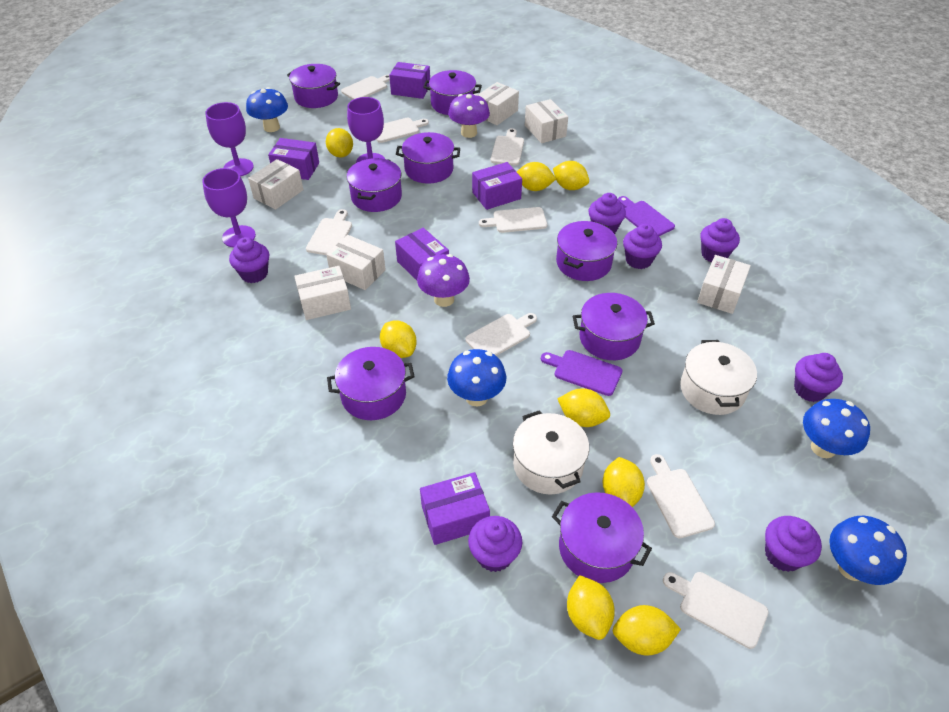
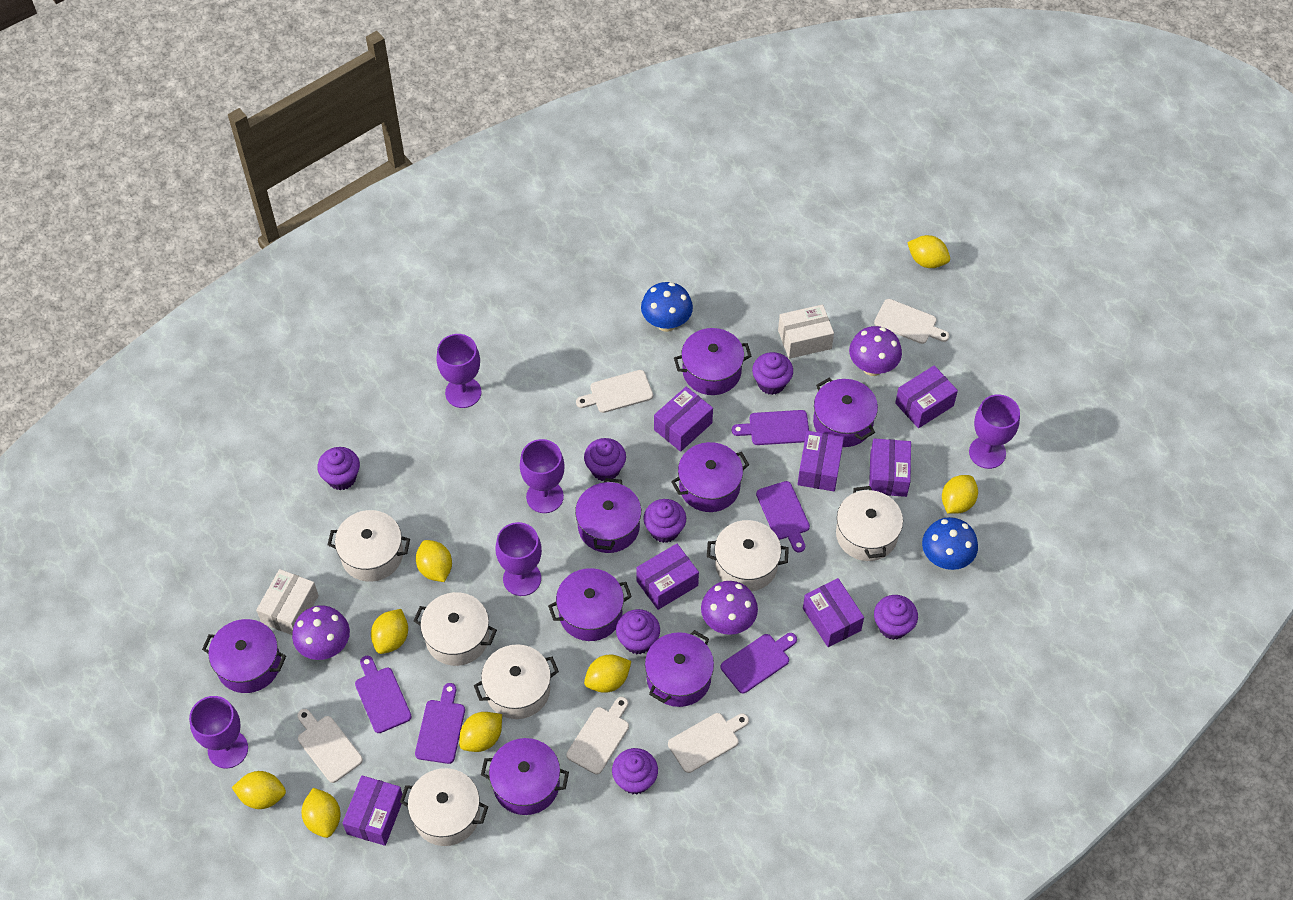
blue mushroom: 4 -> 2
purple box: 5 -> 7
purple cutting board: 2 -> 5
purple goblet: 3 -> 5
purple mushroom: 2 -> 3
white box: 6 -> 2
white cutting board: 8 -> 5
white pot: 2 -> 6

